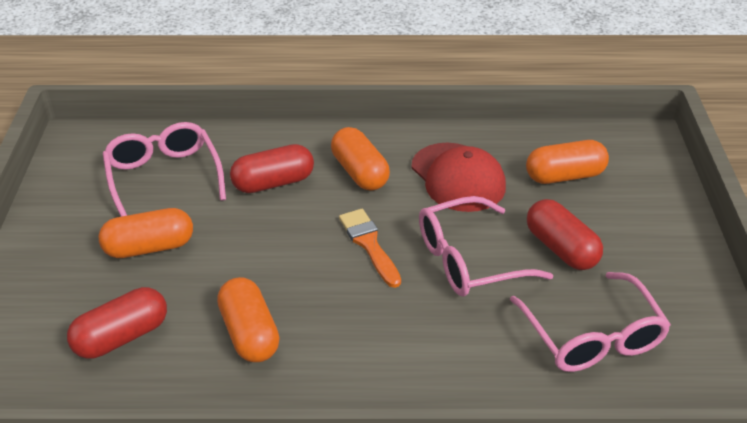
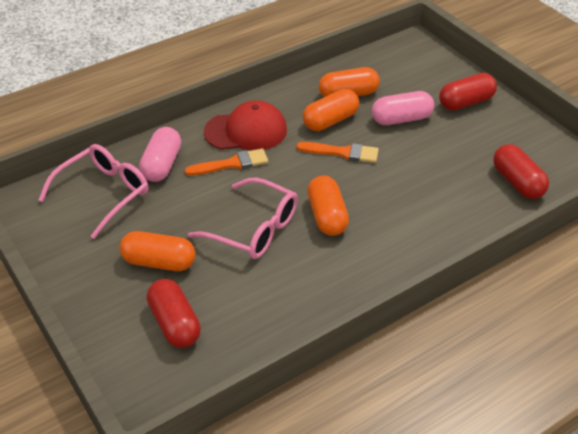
orange brush: 1 -> 2
pink capsule: 0 -> 2
pink glasses: 3 -> 2

